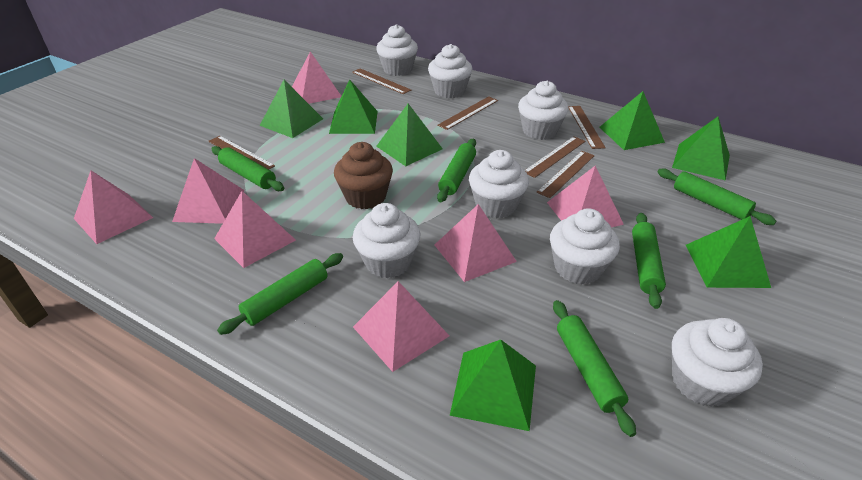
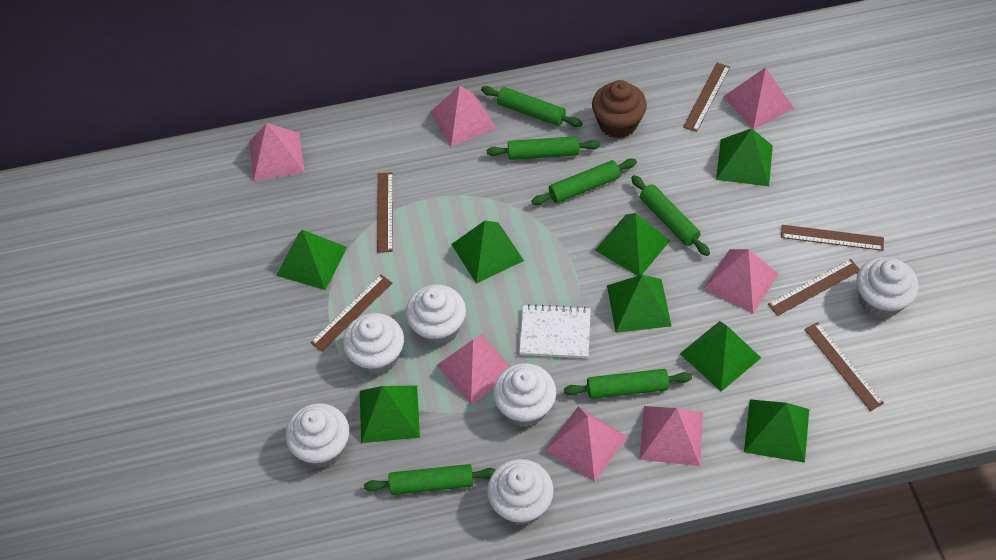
green pyramid: 7 -> 8
white cupcake: 7 -> 6
white notebook: 0 -> 1

